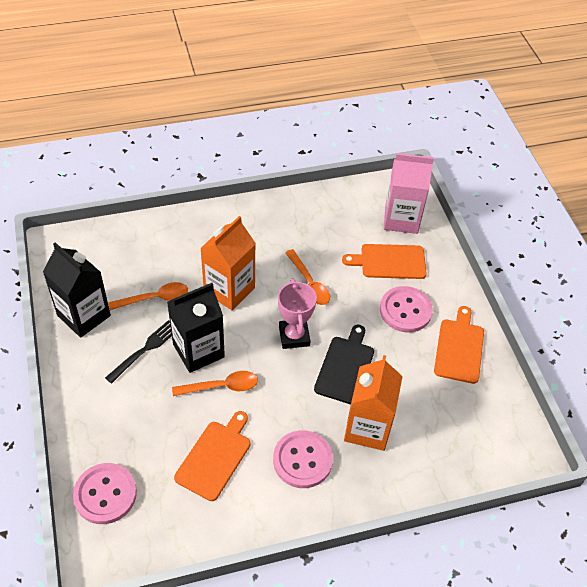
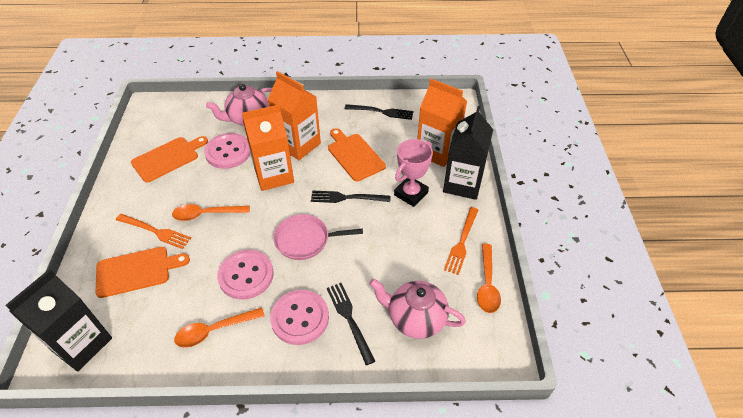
black cutting board: 1 -> 0
black fork: 1 -> 3
orange carton: 2 -> 3
orange fork: 0 -> 2
pink carton: 1 -> 0
pink pan: 0 -> 1
pink teapot: 0 -> 2

